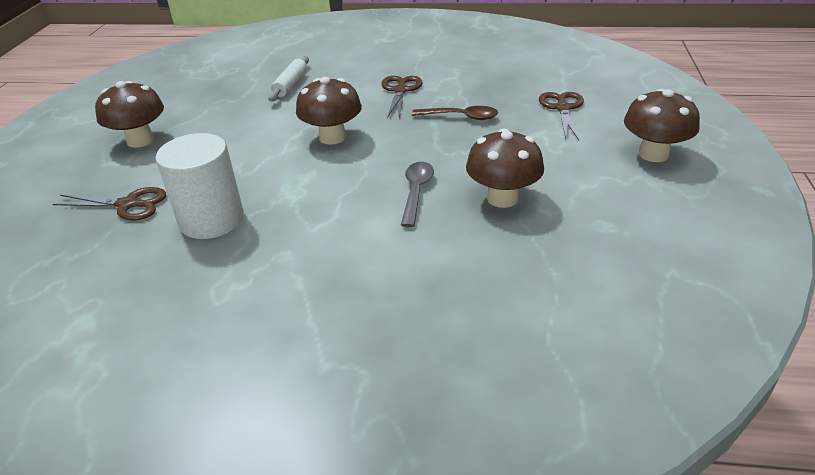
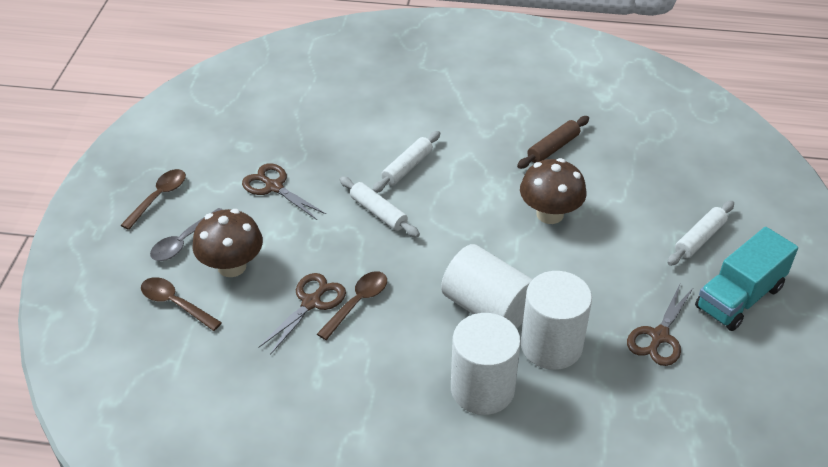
brown mushroom: 4 -> 2
brown rolling pin: 0 -> 1
brown spoon: 1 -> 3
turquoise truck: 0 -> 1
white cylinder: 1 -> 3
white rolling pin: 1 -> 3

